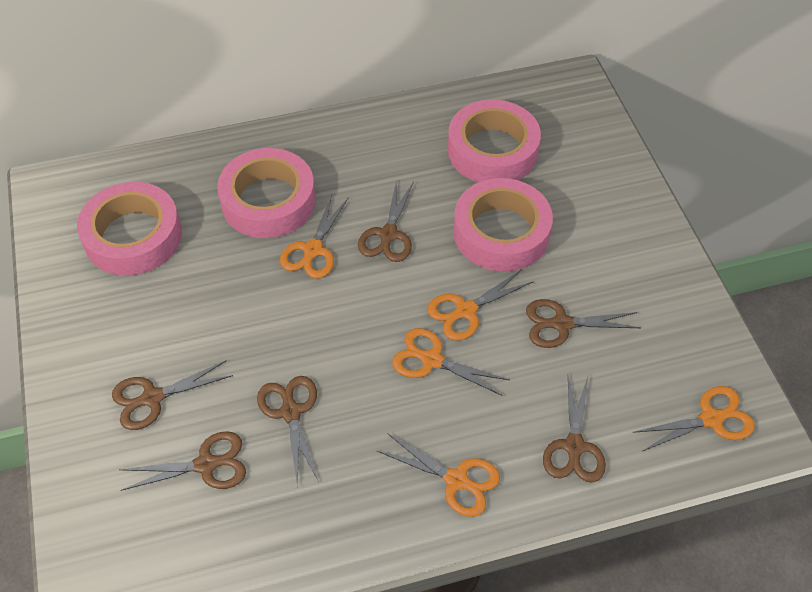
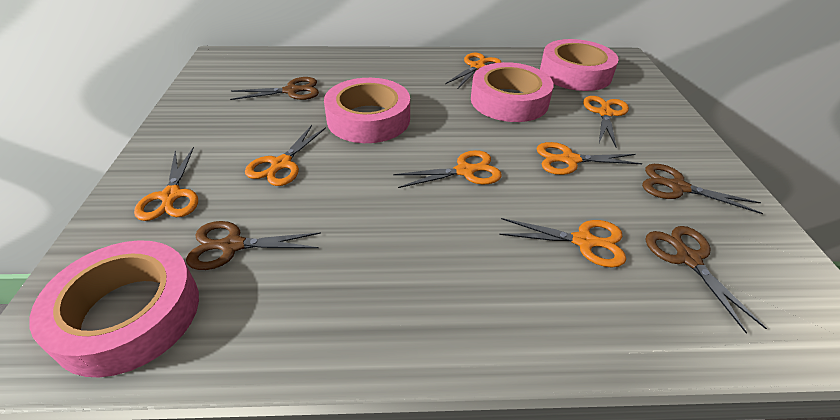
brown scissors: 6 -> 4
orange scissors: 5 -> 7

